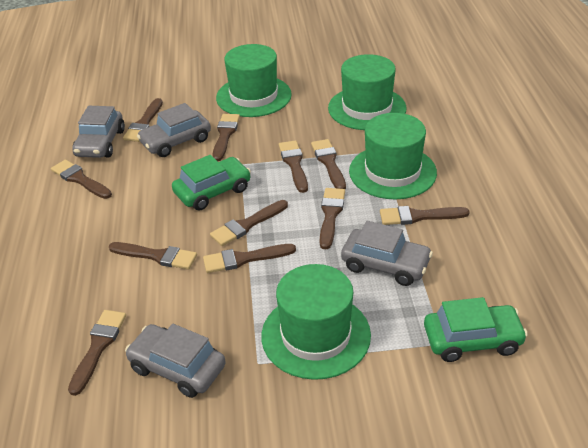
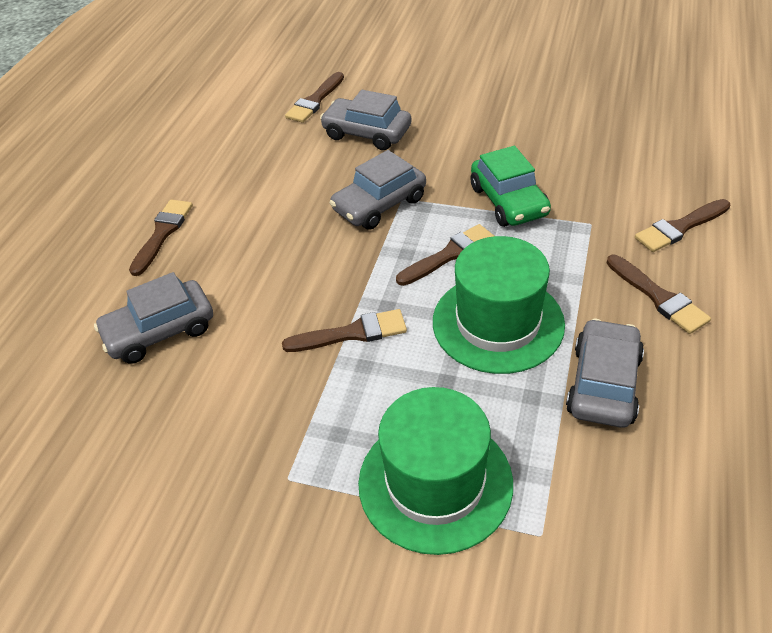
brown brush: 11 -> 6
green car: 2 -> 1
green hat: 4 -> 2

